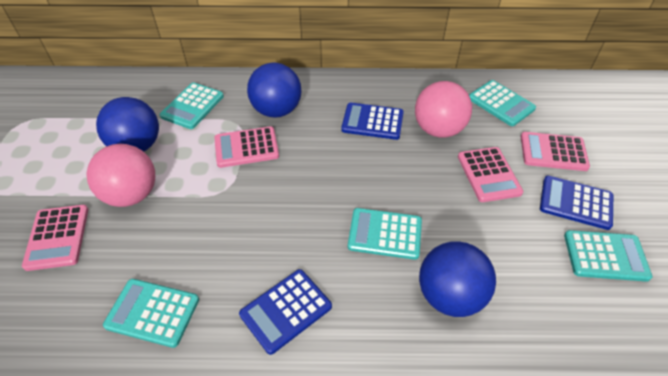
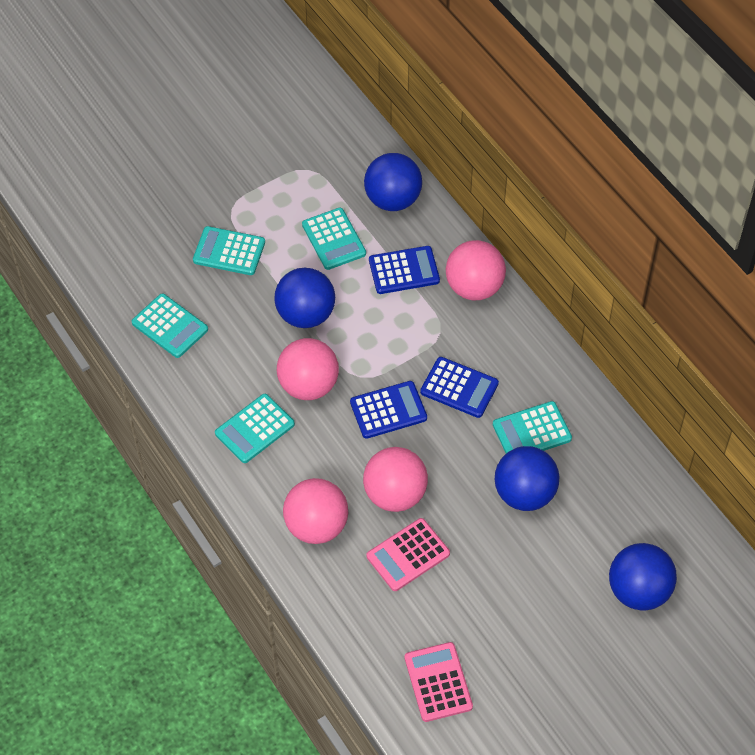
blue ball: 3 -> 4
pink ball: 2 -> 4
pink calculator: 4 -> 2

